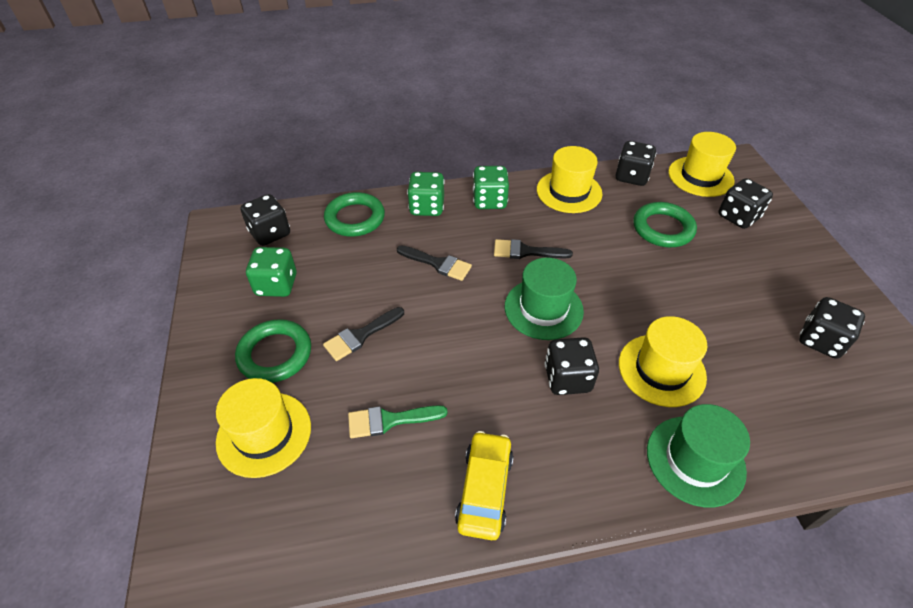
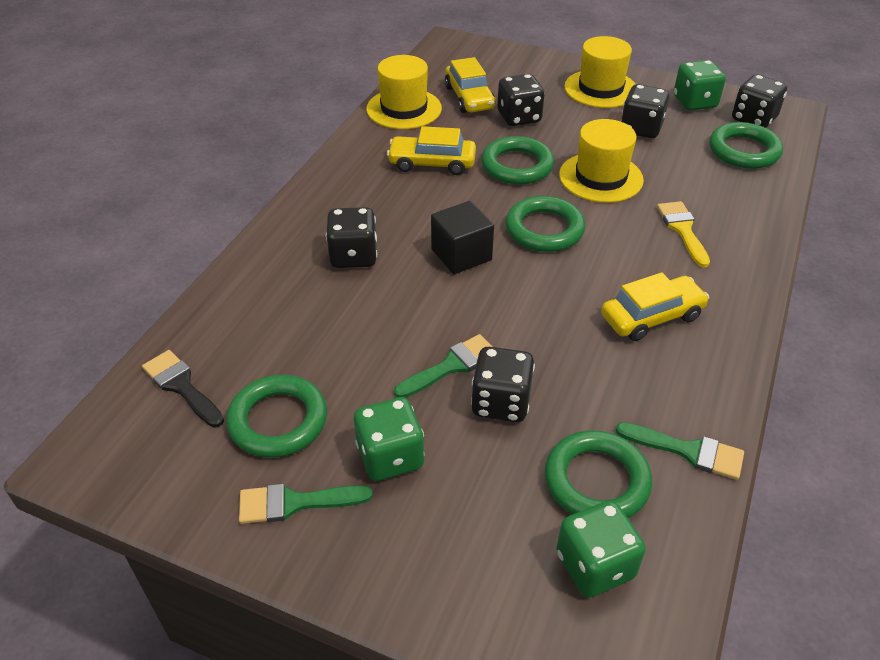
black brush: 3 -> 1
black cube: 0 -> 1
green brush: 1 -> 3
green hat: 2 -> 0
green ring: 3 -> 5
yellow brush: 0 -> 1
yellow car: 1 -> 3
yellow hat: 4 -> 3

